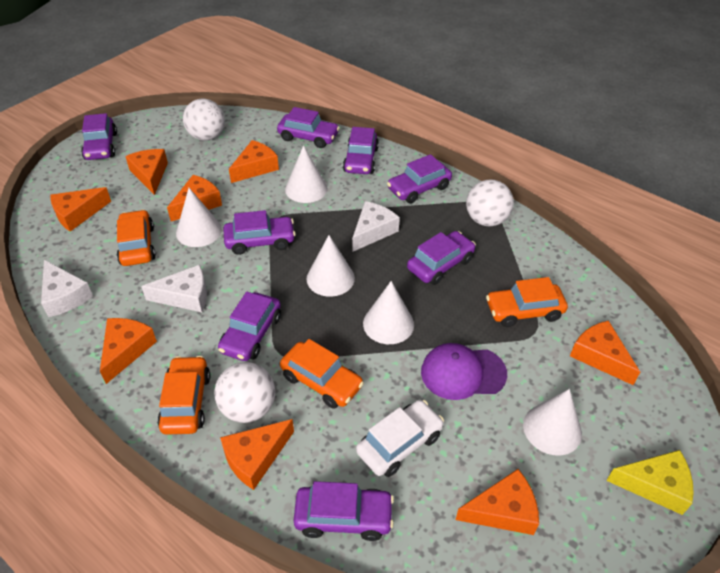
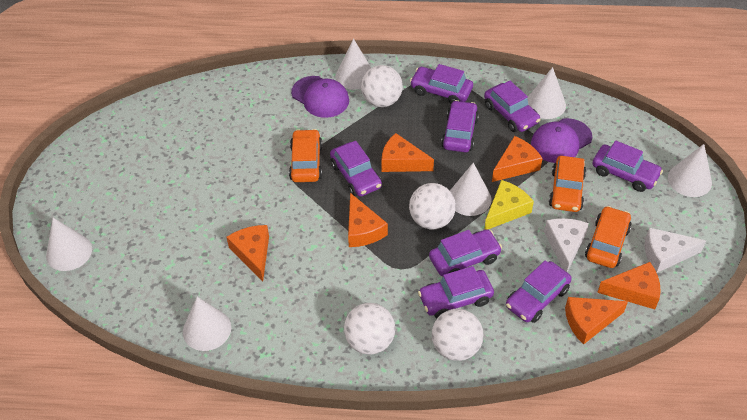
orange car: 4 -> 3
orange cheese: 8 -> 6
purple cap: 1 -> 2
white ball: 3 -> 4
white car: 1 -> 0
white cheese: 3 -> 2
white cone: 5 -> 6

